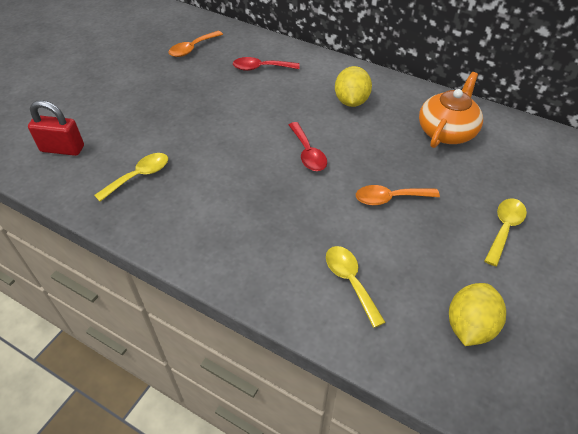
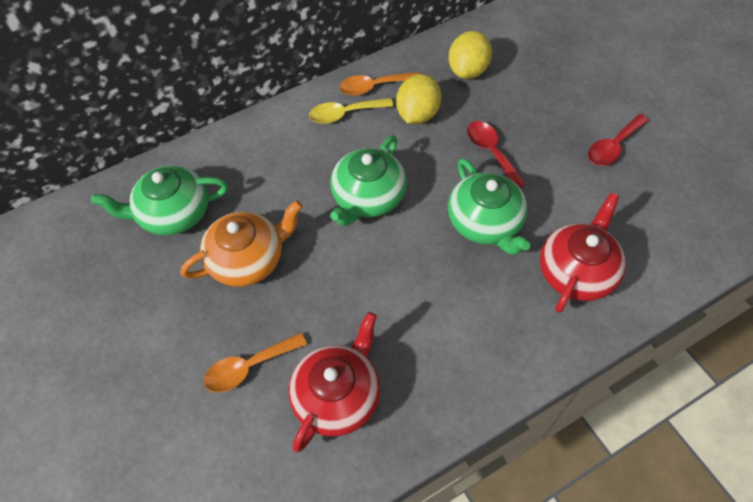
green teapot: 0 -> 3
red padlock: 1 -> 0
red teapot: 0 -> 2
yellow spoon: 3 -> 1

